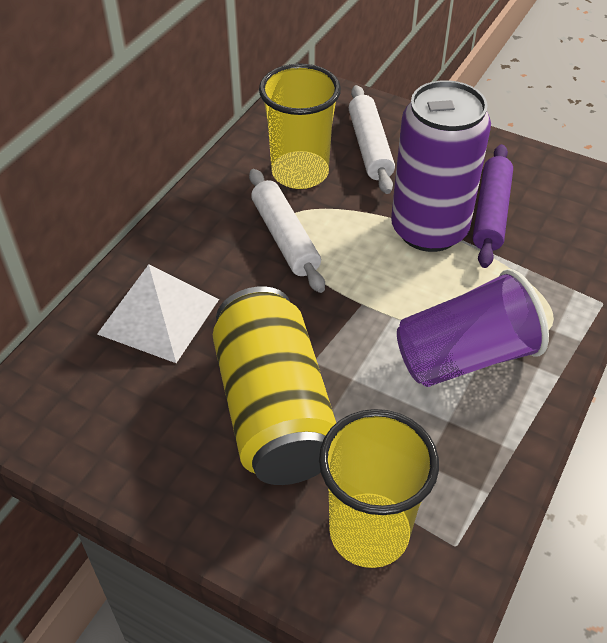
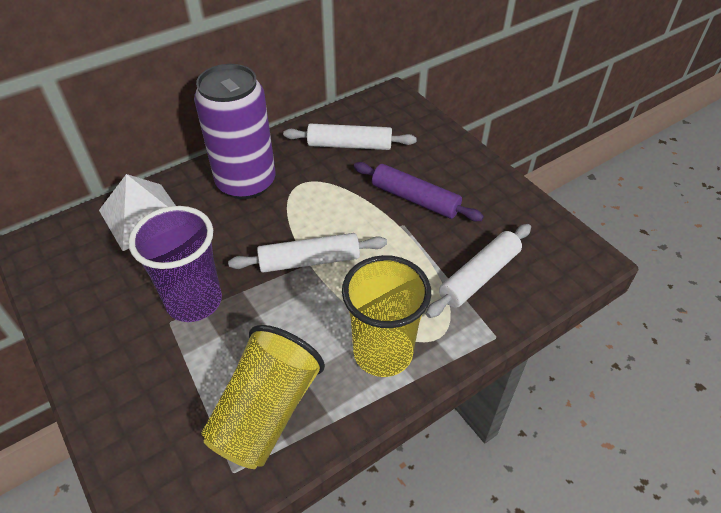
white rolling pin: 2 -> 3
yellow can: 1 -> 0

